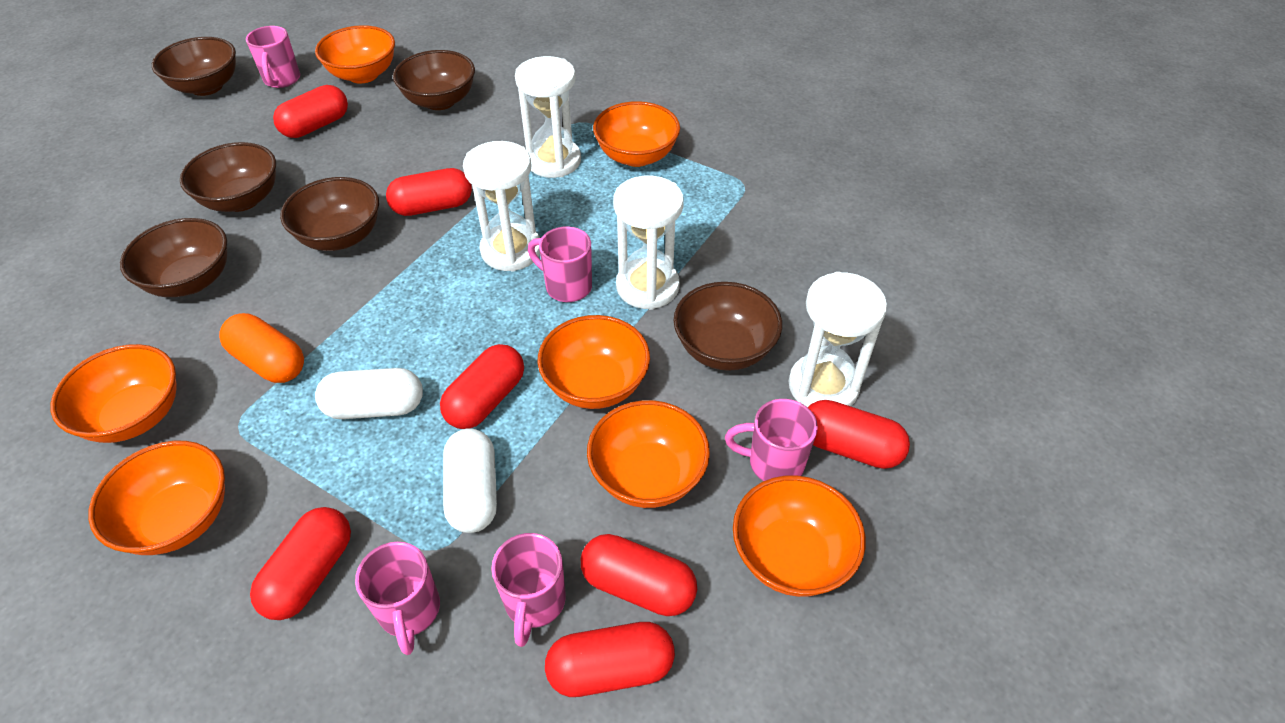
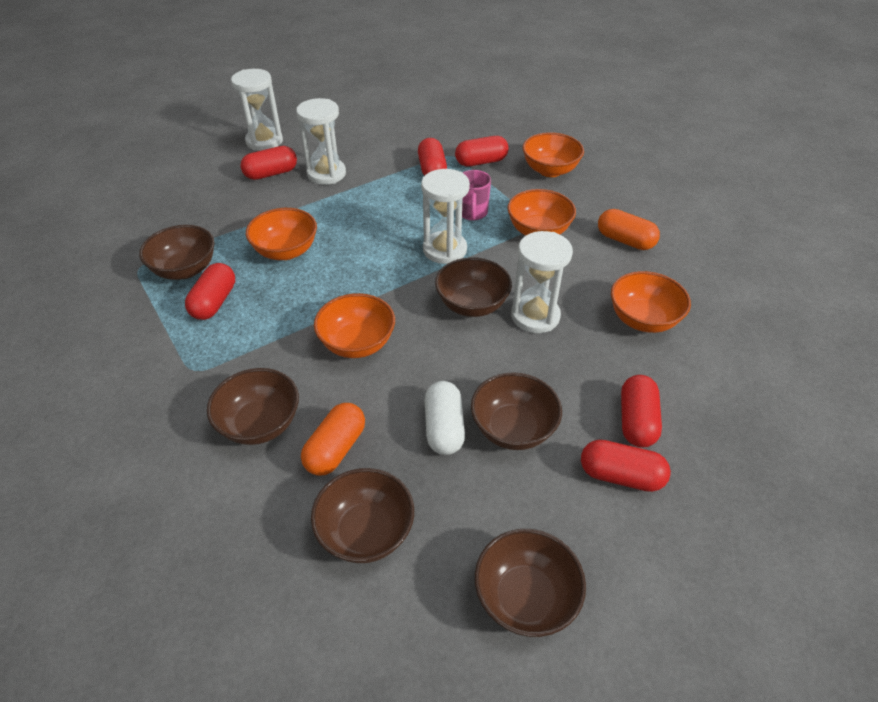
orange bowl: 7 -> 5
orange capsule: 1 -> 2
pink mug: 5 -> 1
red capsule: 7 -> 6
white capsule: 2 -> 1

